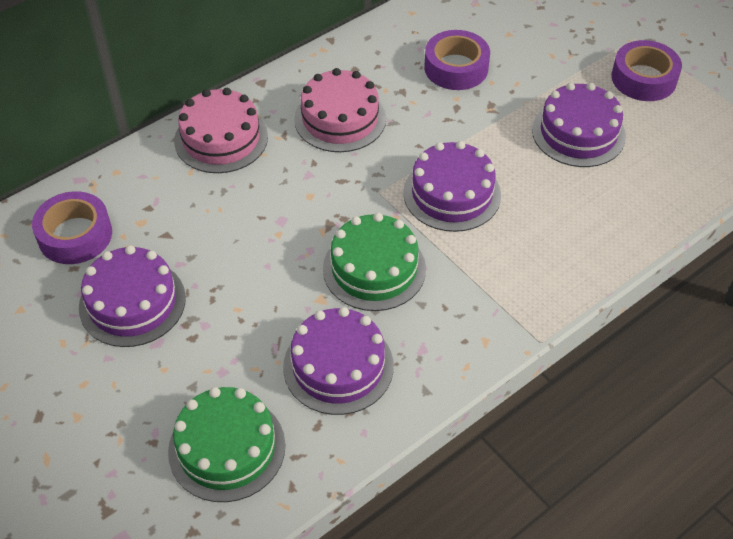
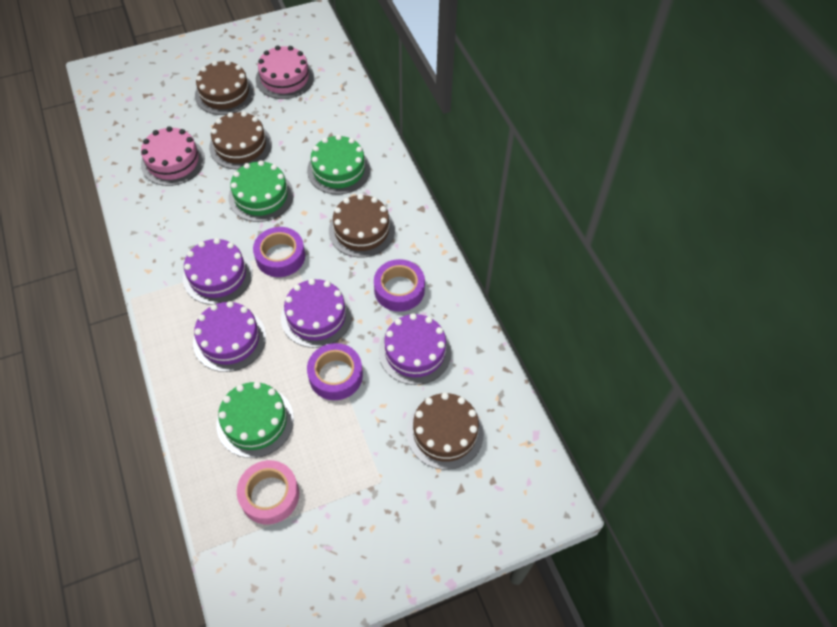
brown cake: 0 -> 4
green cake: 2 -> 3
pink tape: 0 -> 1

